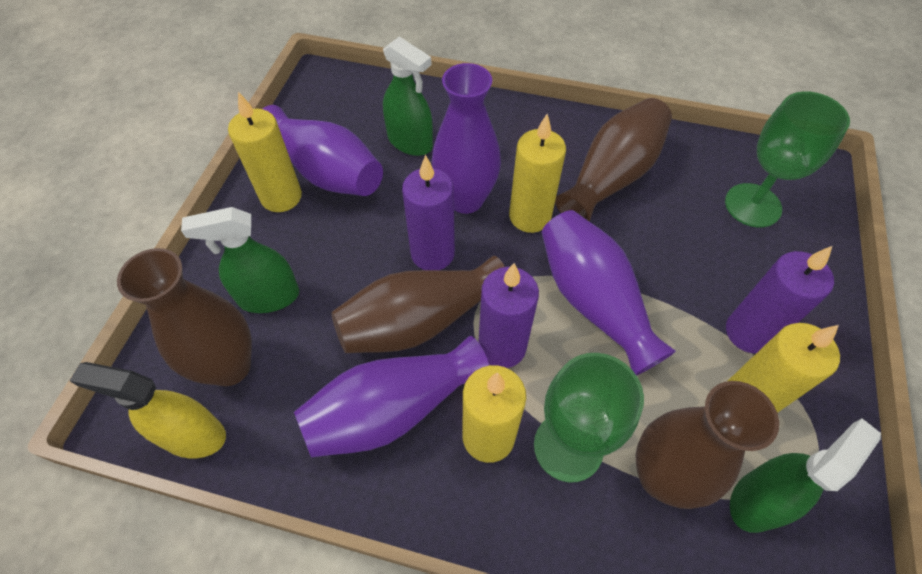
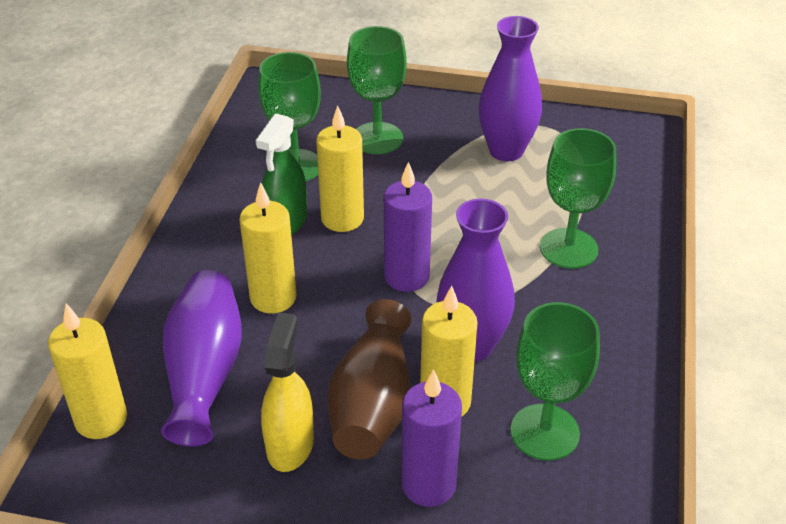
brown vase: 4 -> 1
green goblet: 2 -> 4
green spray bottle: 3 -> 1
purple candle: 3 -> 2
purple vase: 4 -> 3

